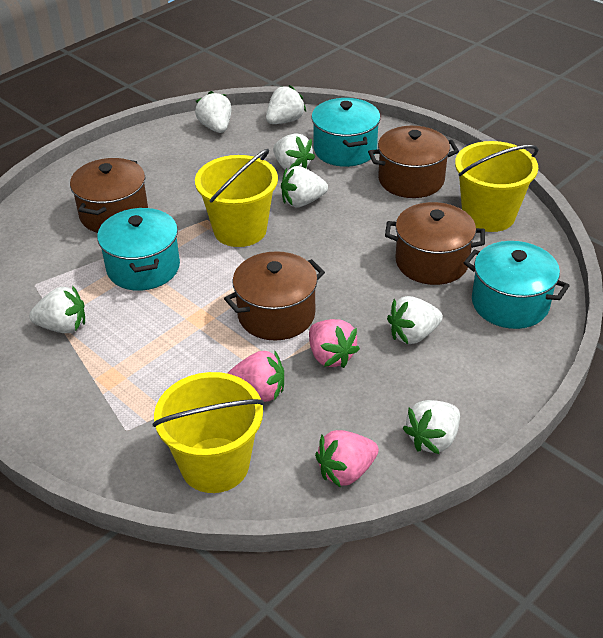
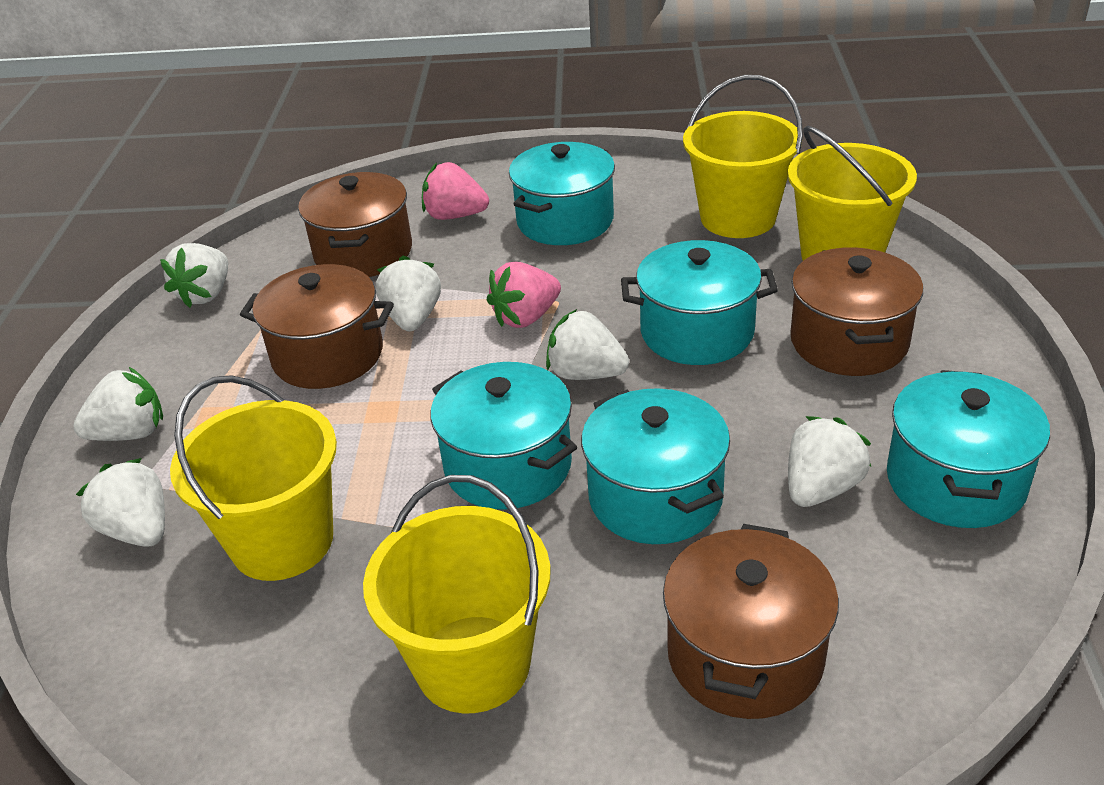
pink strawberry: 3 -> 2
turquoise pot: 3 -> 5
white strawberry: 7 -> 6
yellow bucket: 3 -> 4

